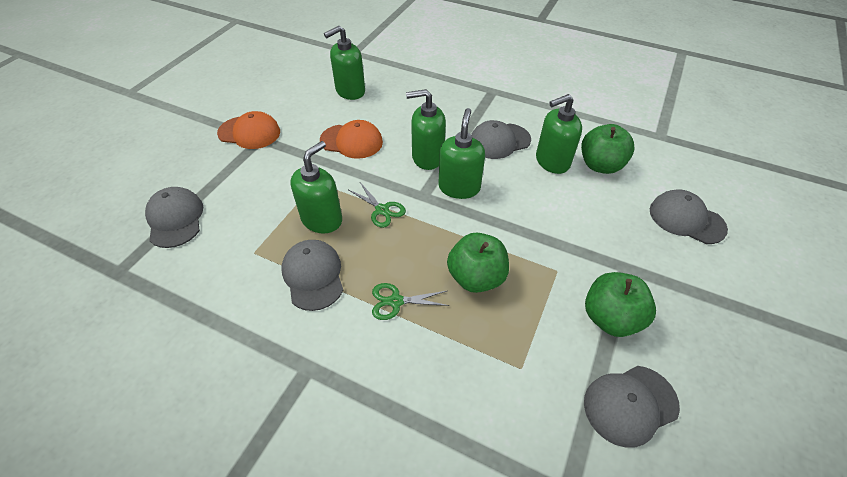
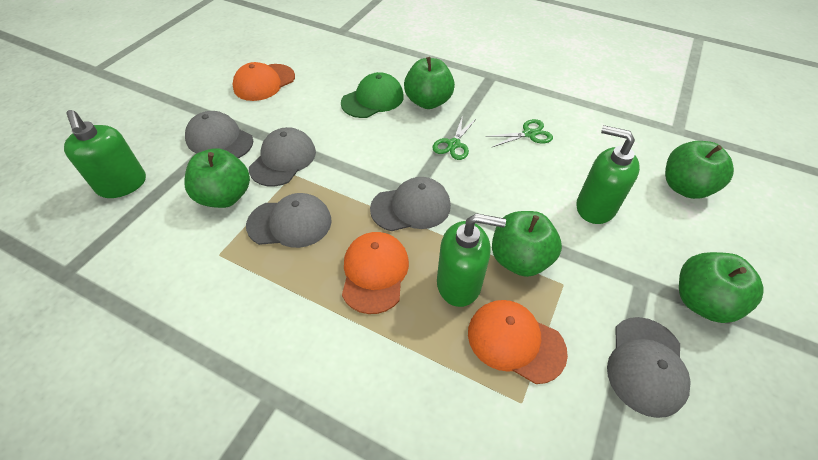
green apple: 3 -> 5
green cap: 0 -> 1
green soap dispenser: 5 -> 3
orange cap: 2 -> 3

